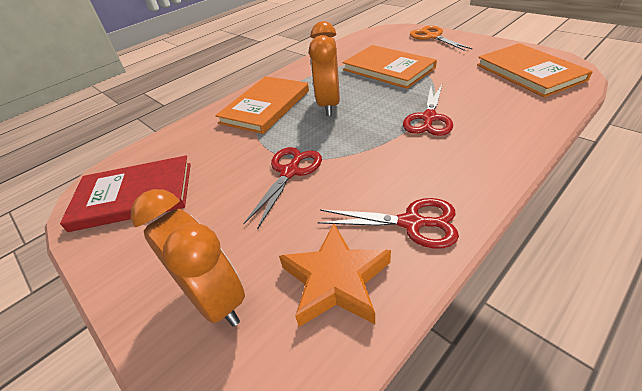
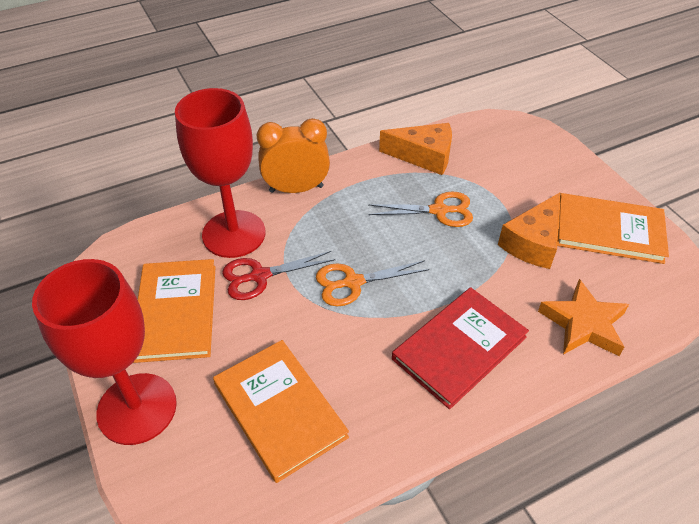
orange cheese: 0 -> 2
orange clock: 2 -> 1
orange scissors: 1 -> 2
red goblet: 0 -> 2
red scissors: 3 -> 1

